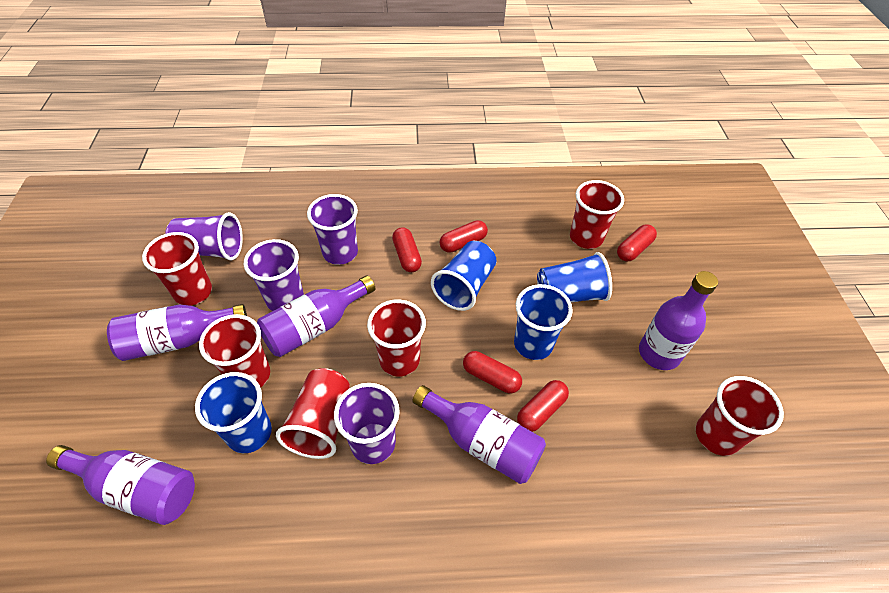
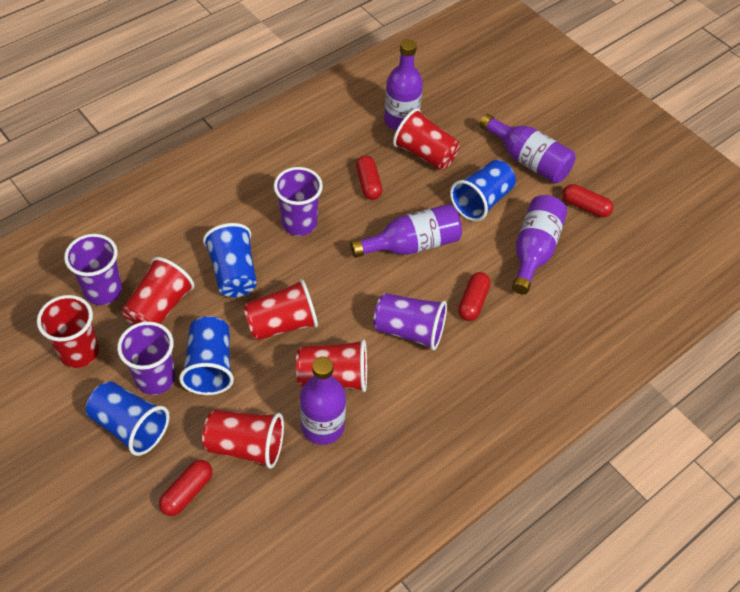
red capsule: 5 -> 4

